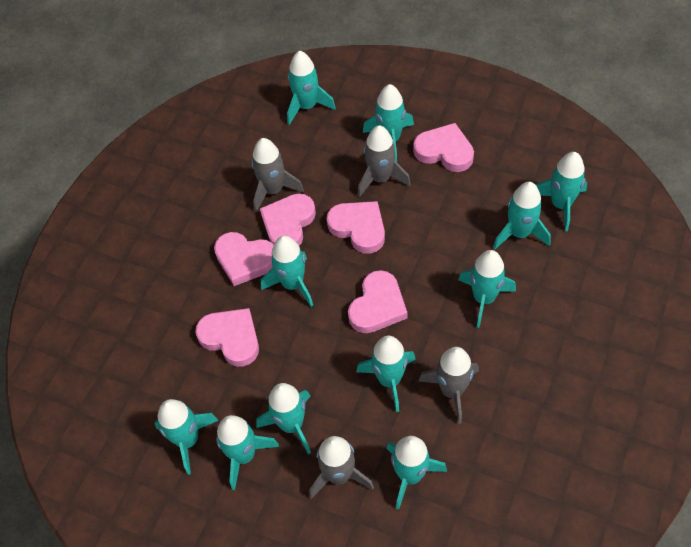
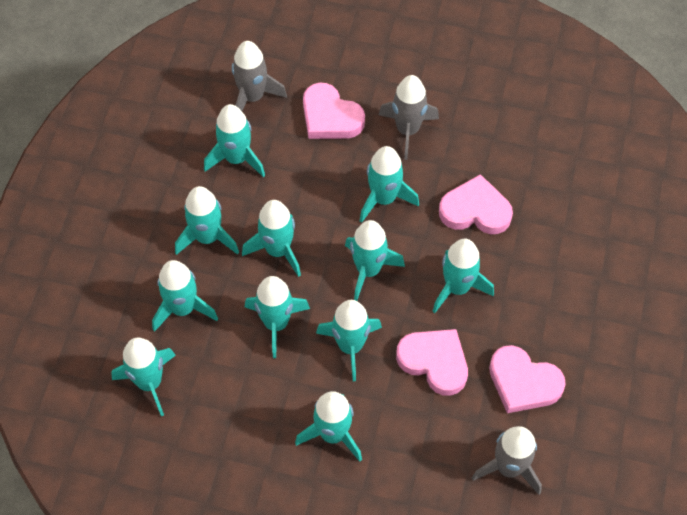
grey rocket: 4 -> 3
pink heart: 6 -> 4

